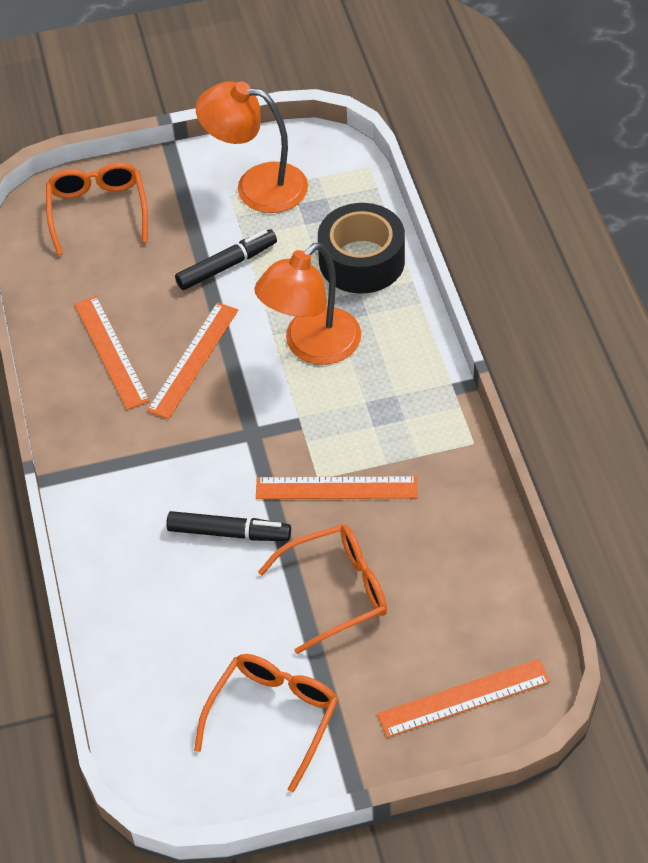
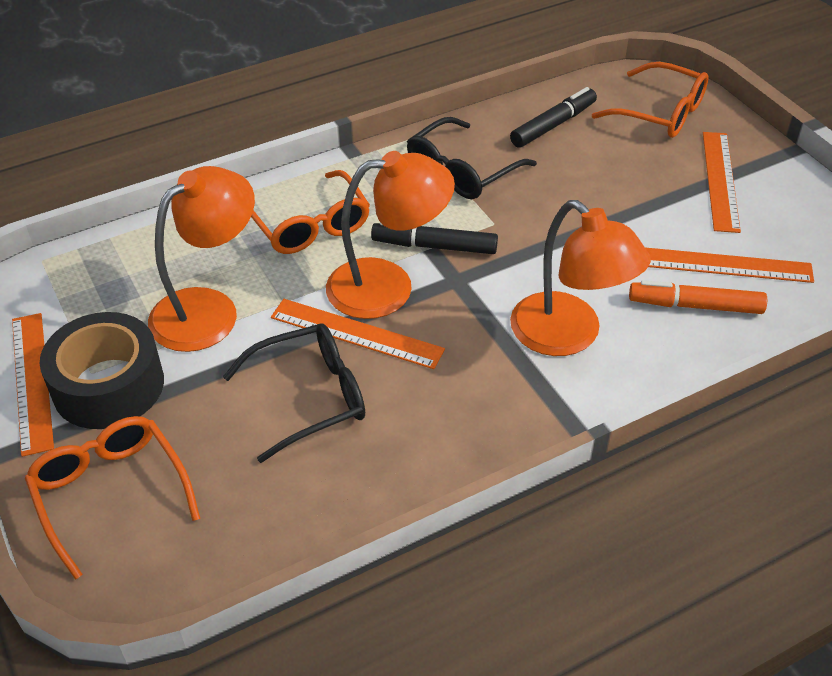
black glasses: 0 -> 2
orange lamp: 2 -> 3
orange marker: 0 -> 1

